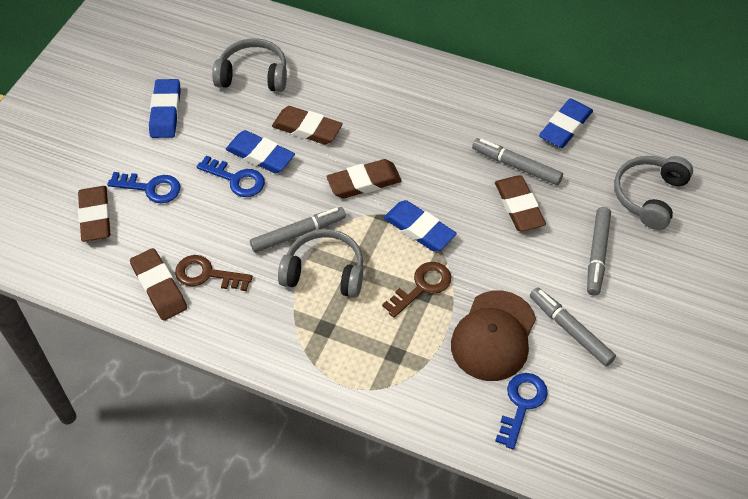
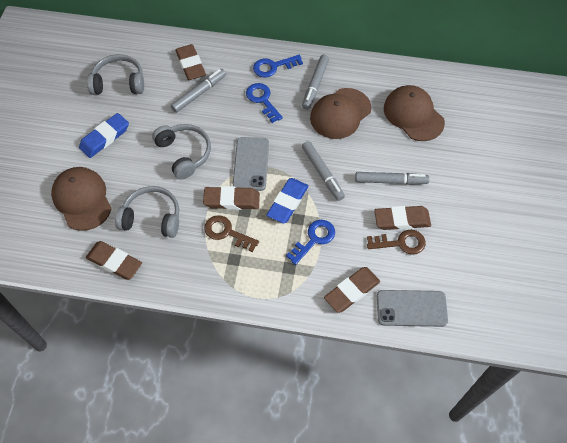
blue eraser: 4 -> 2
brown cap: 1 -> 3
grey phone: 0 -> 2

